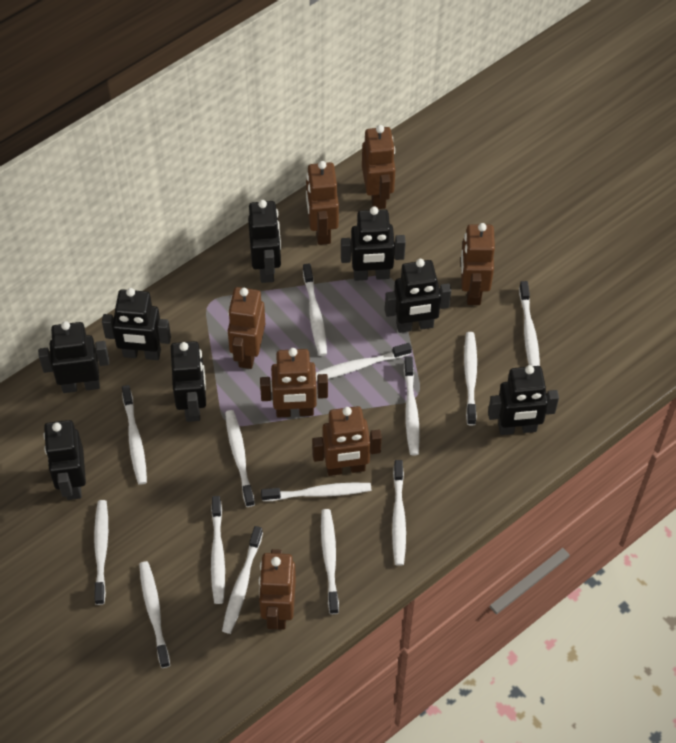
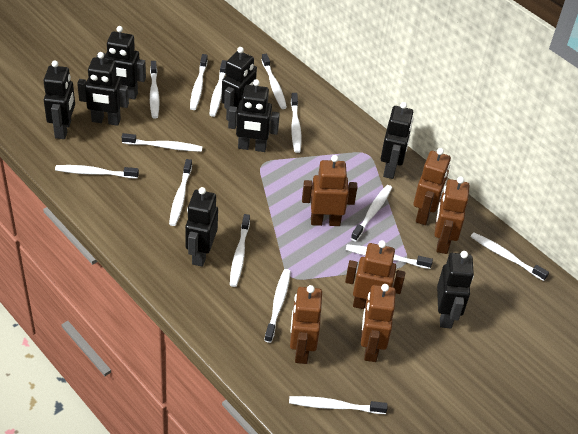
brown robot: 7 -> 6

